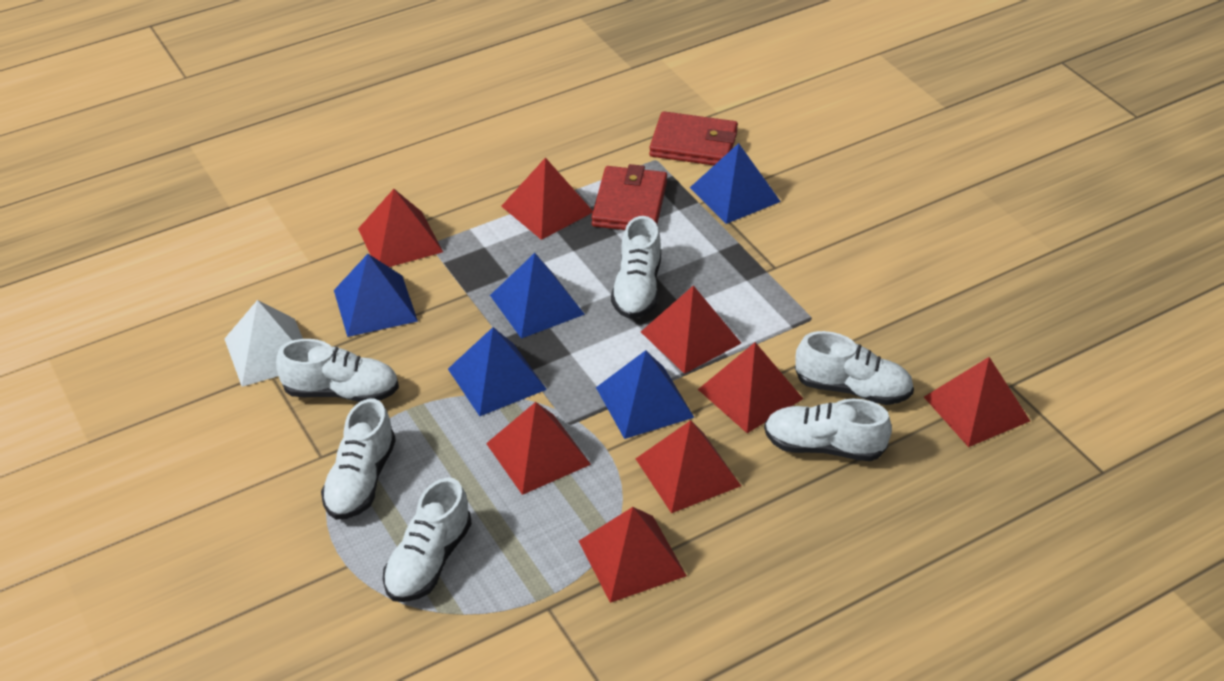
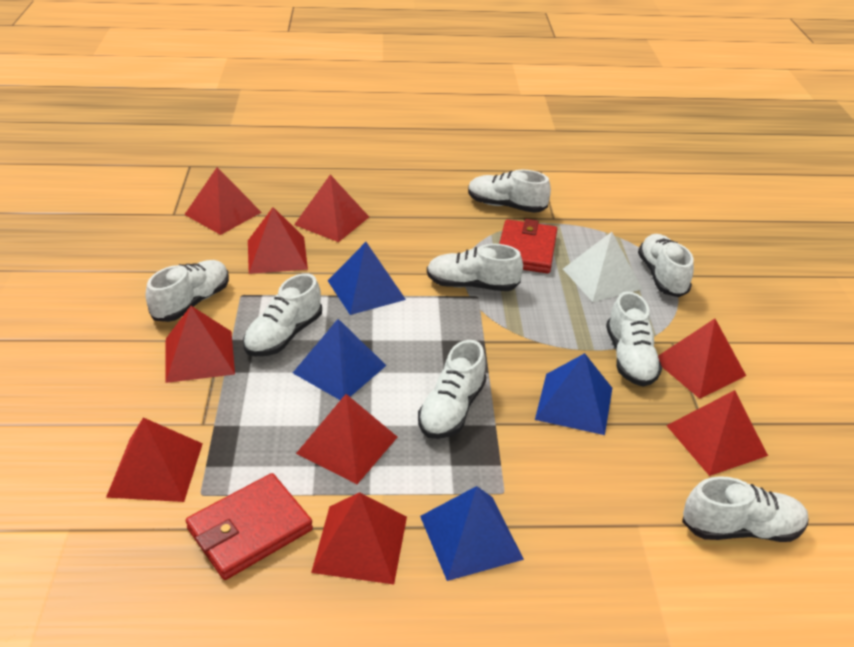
blue pyramid: 5 -> 4
red pyramid: 8 -> 9
white shoe: 6 -> 8

